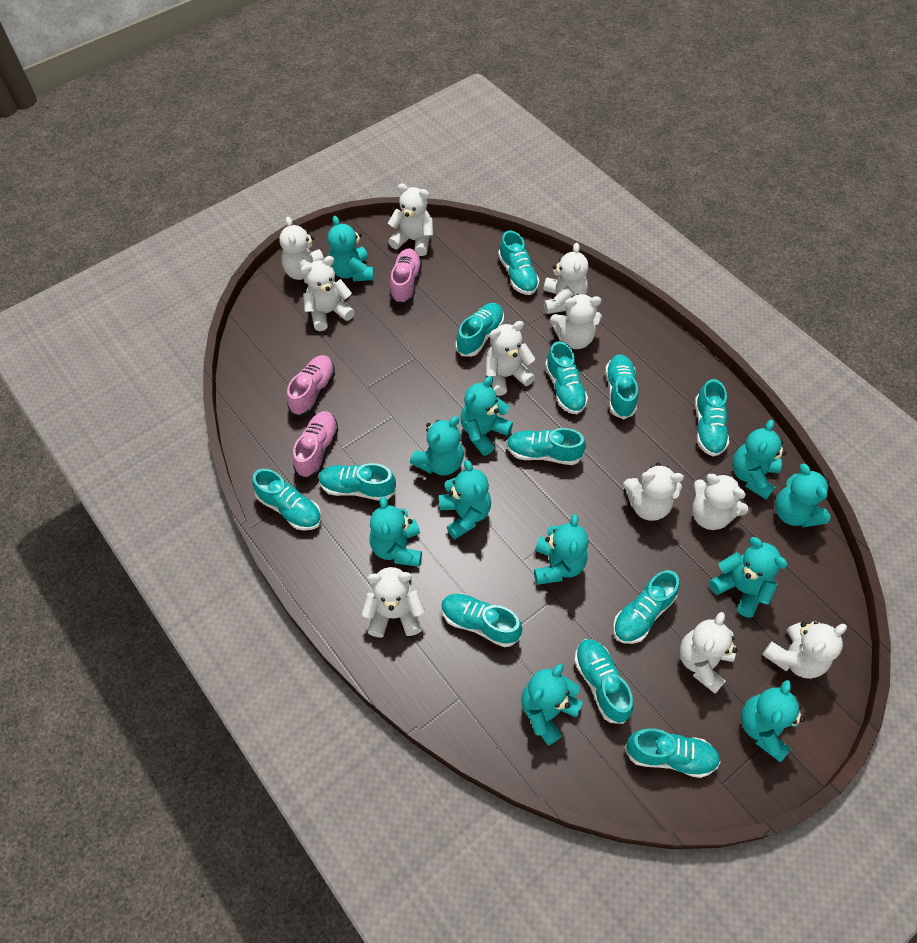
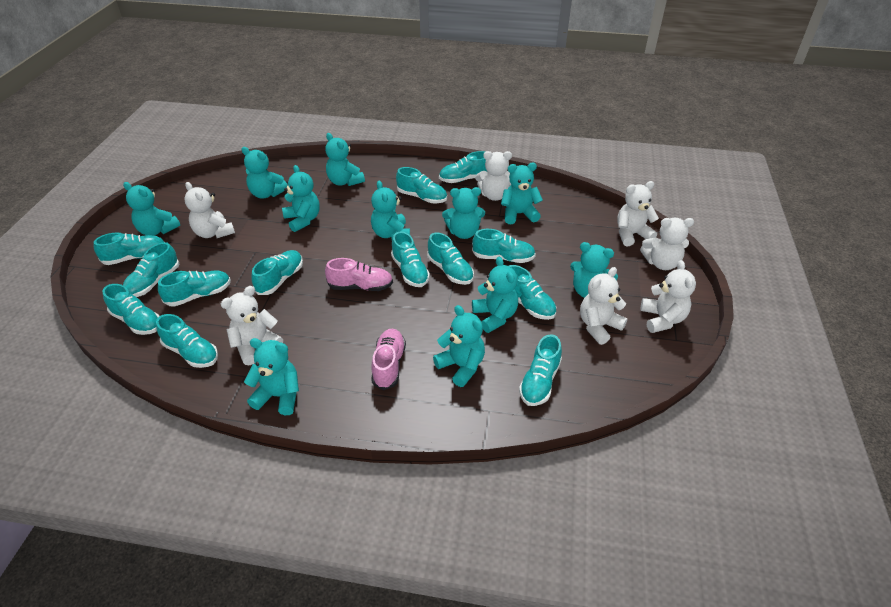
pink shoe: 3 -> 2
turquoise shoe: 12 -> 13
white teddy bear: 11 -> 7

